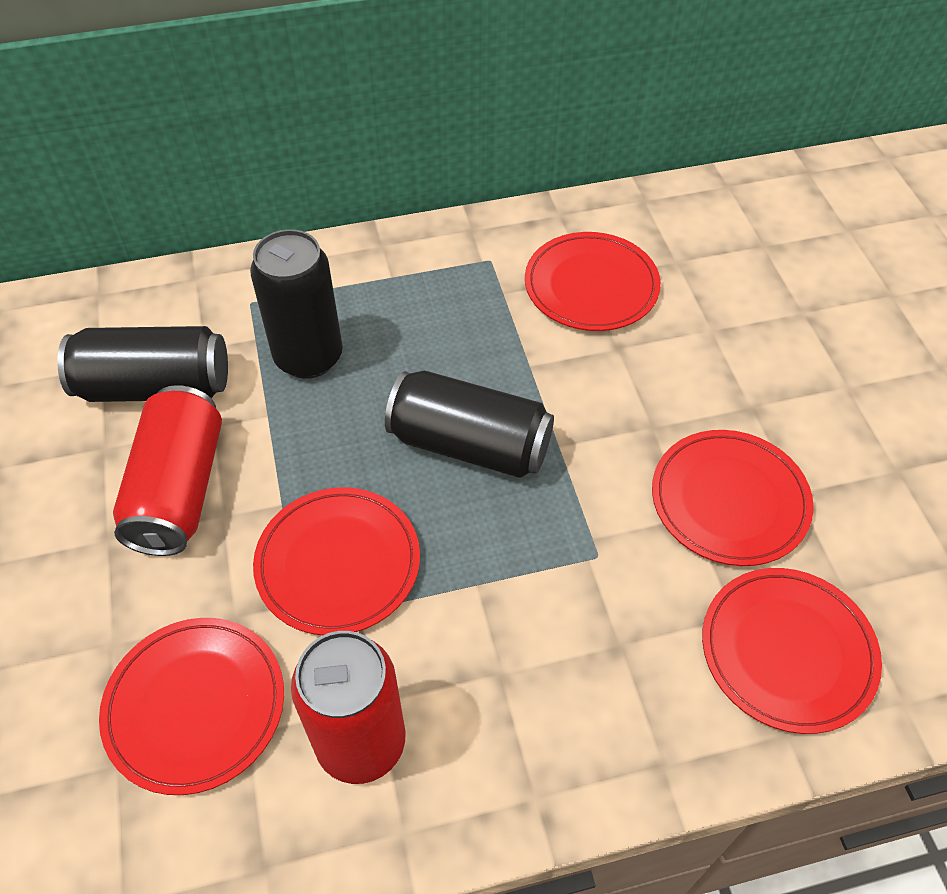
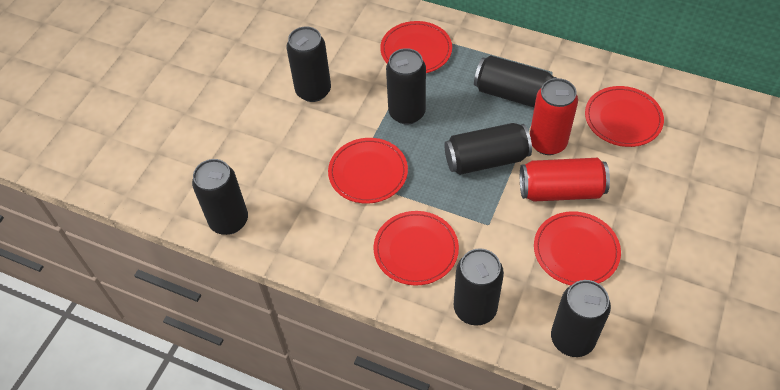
black can: 3 -> 7

